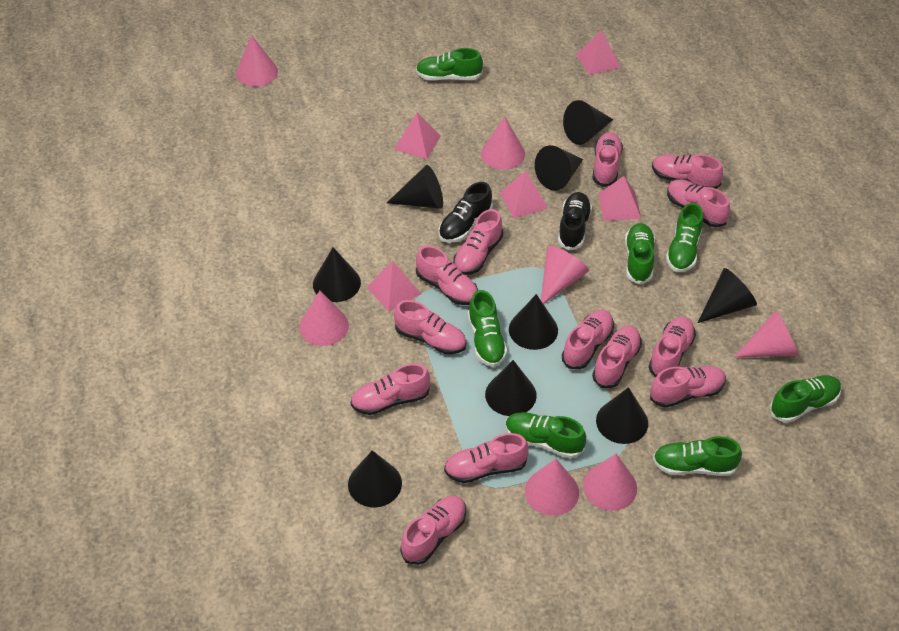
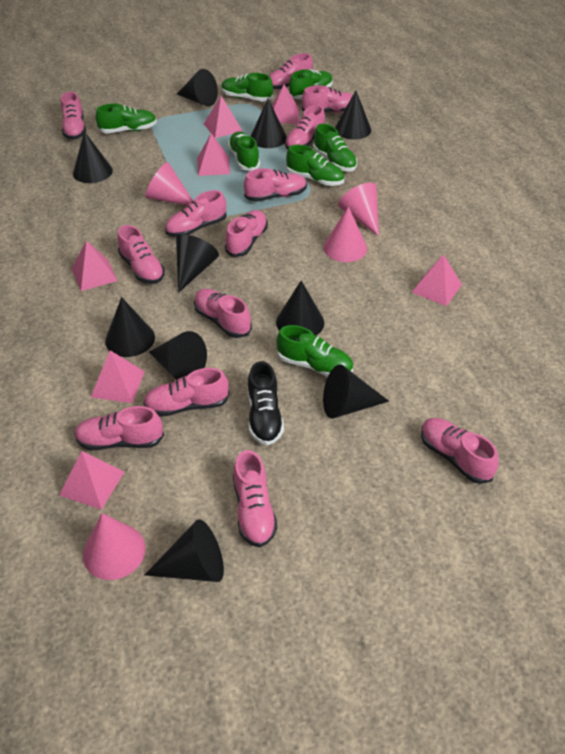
black cone: 9 -> 10
black shoe: 2 -> 1
pink cone: 7 -> 4
pink pyramid: 5 -> 7

